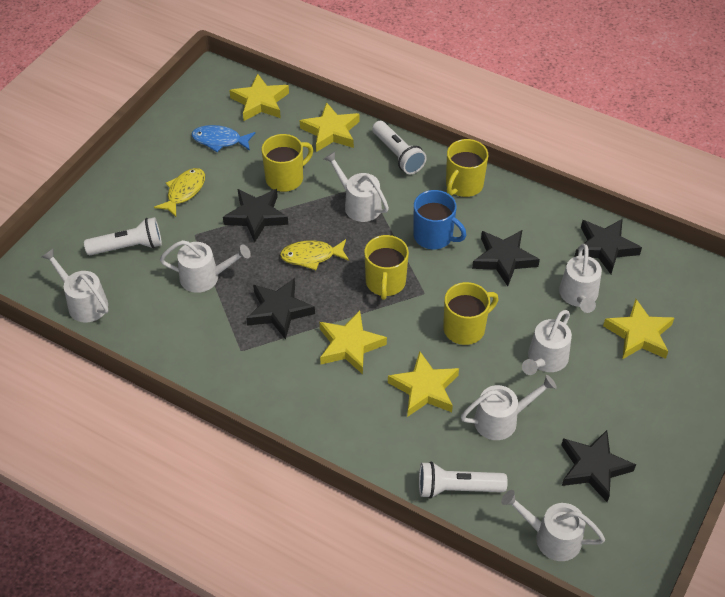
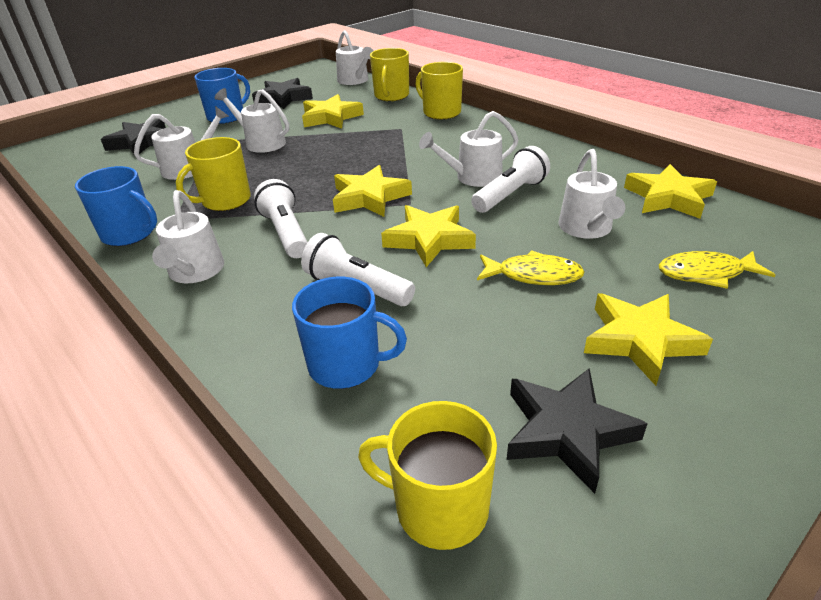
black star: 5 -> 3
blue fish: 1 -> 0
blue mug: 1 -> 3
white watering can: 7 -> 6

